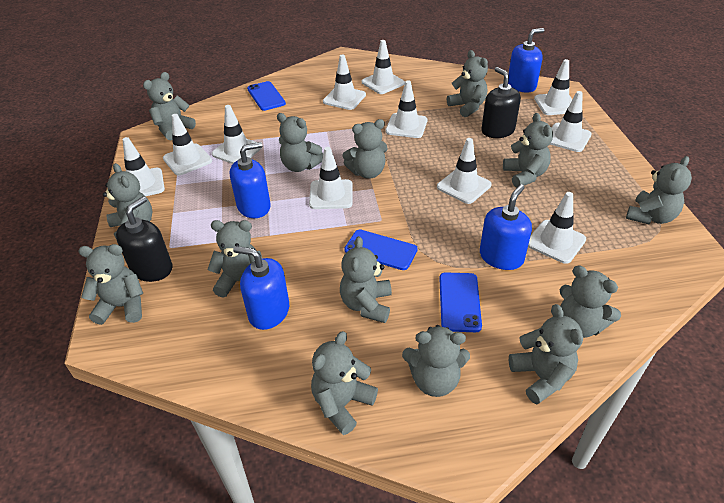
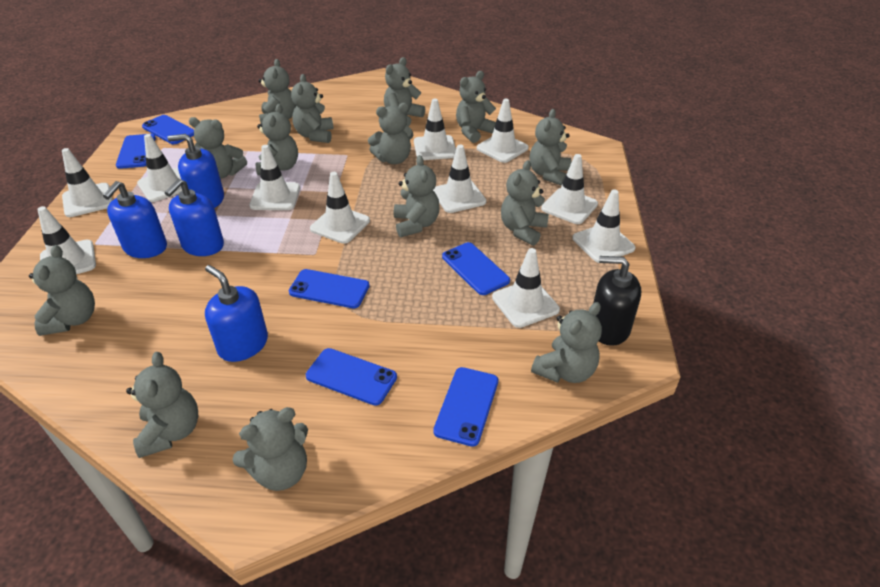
black soap dispenser: 2 -> 1
blue phone: 3 -> 6

